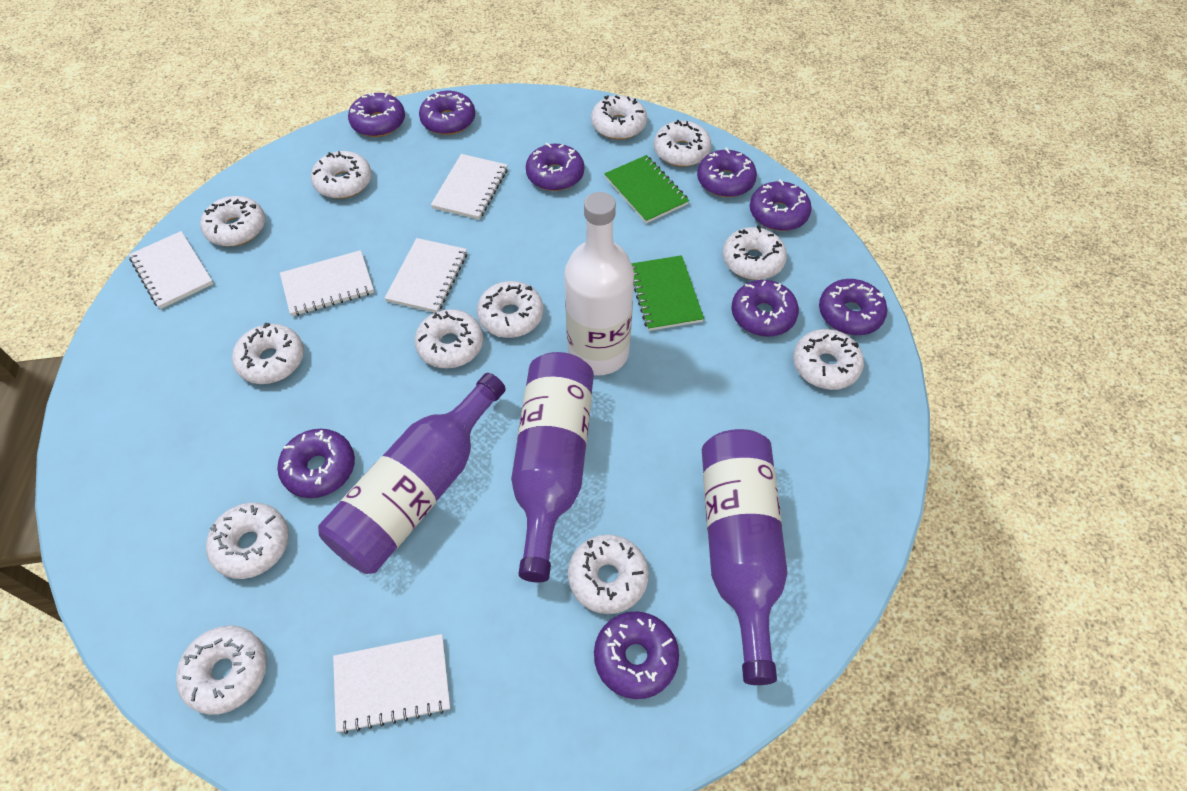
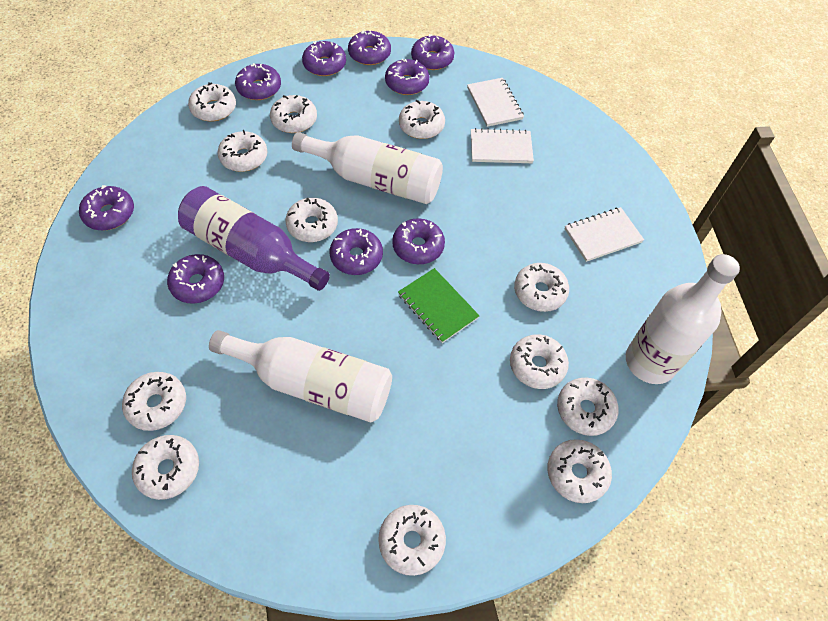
green notebook: 2 -> 1
purple bottle: 3 -> 1
white bottle: 1 -> 3
white notebook: 5 -> 3

